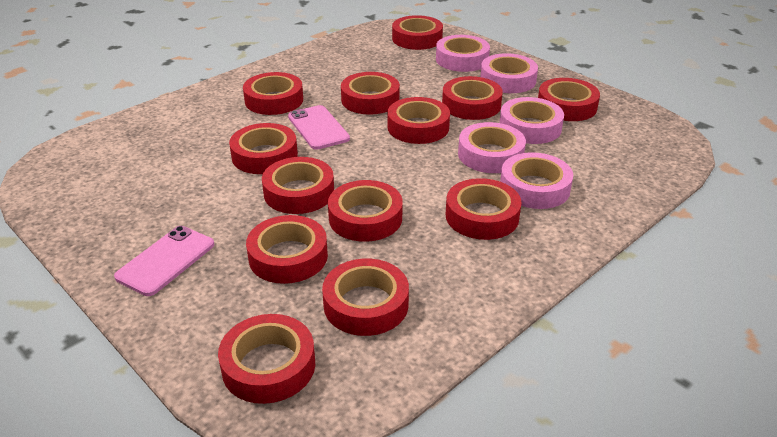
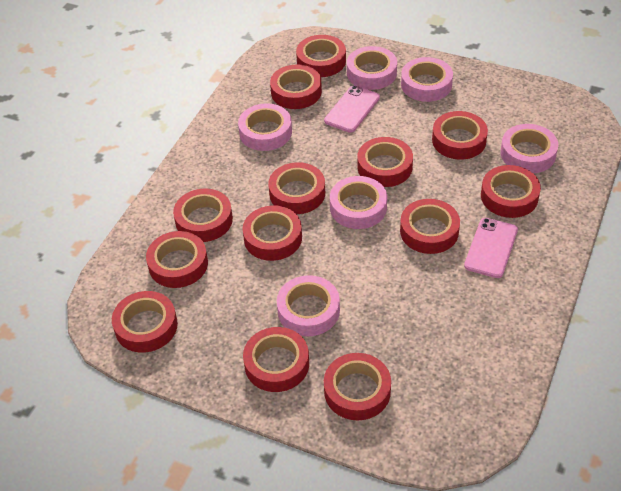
pink tape: 5 -> 6

